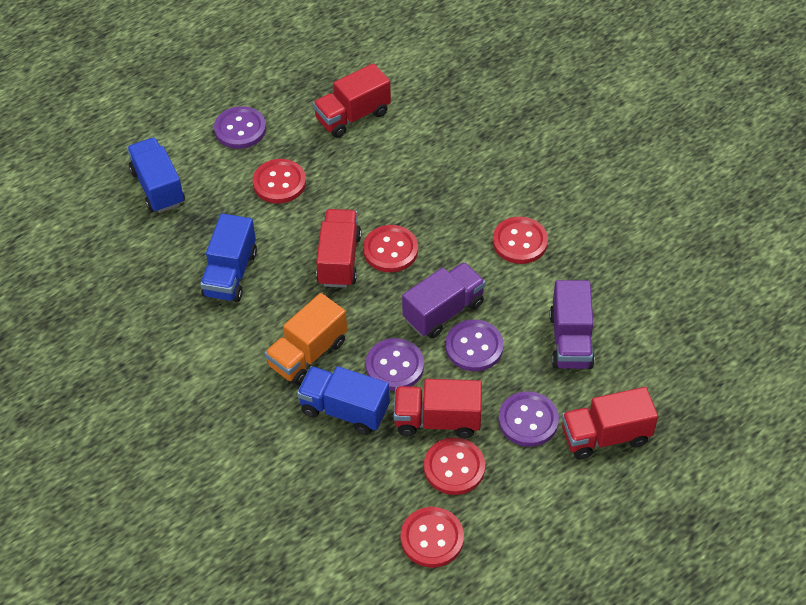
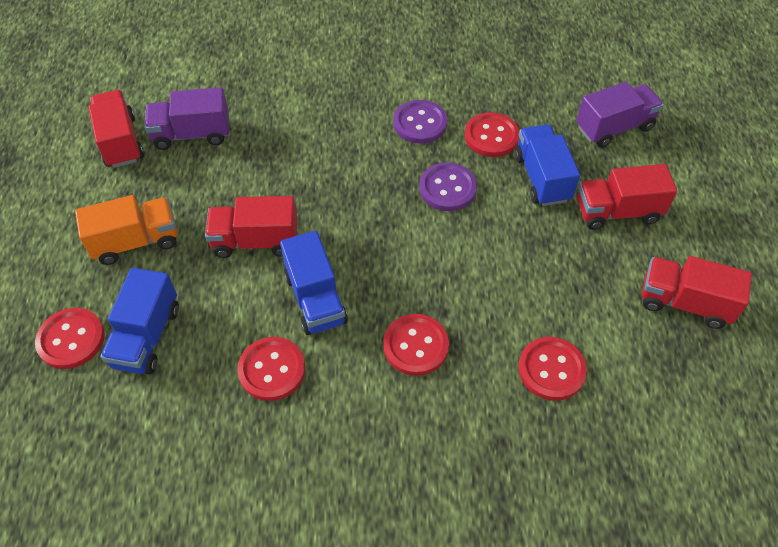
purple button: 4 -> 2

